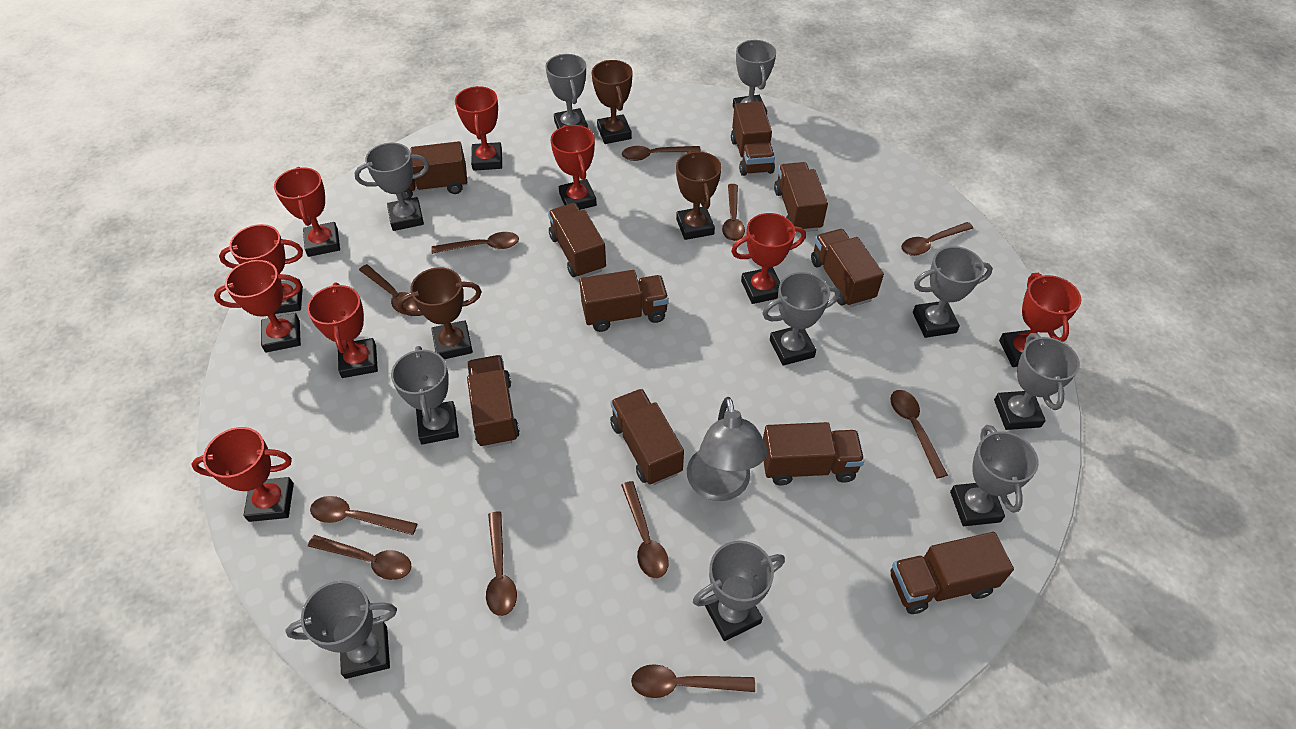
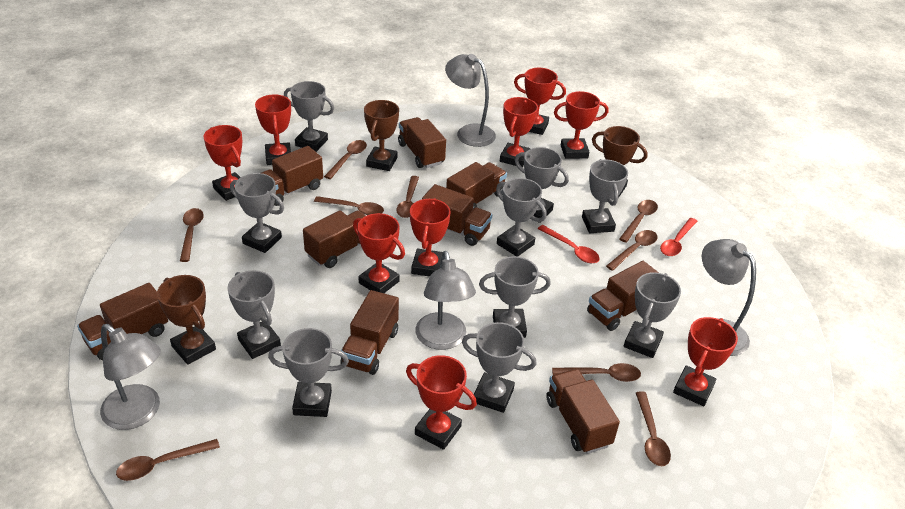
brown spoon: 11 -> 9
brown truck: 10 -> 9
grey lamp: 1 -> 4
red spoon: 0 -> 2

